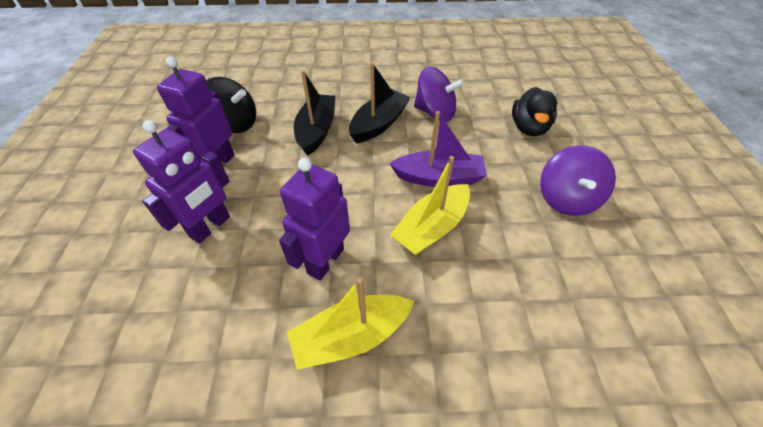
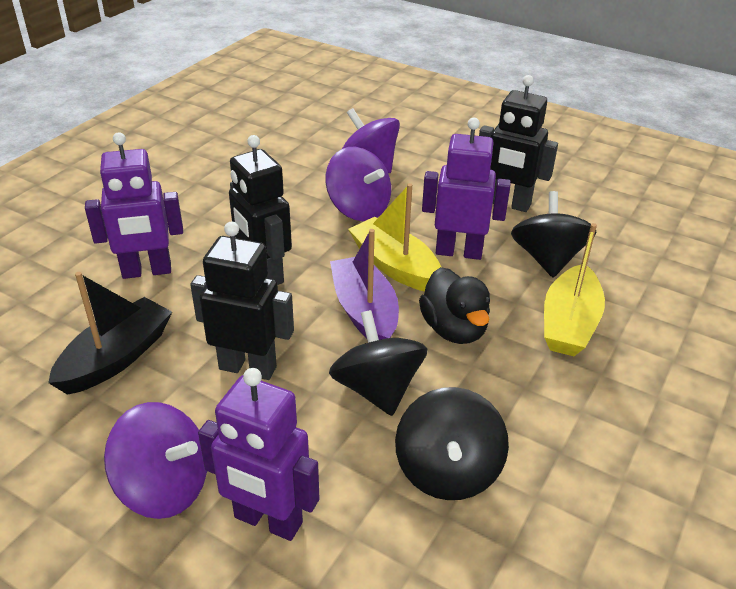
black boat: 2 -> 1
black robot: 0 -> 3
black spinning top: 1 -> 3
purple spinning top: 2 -> 3

